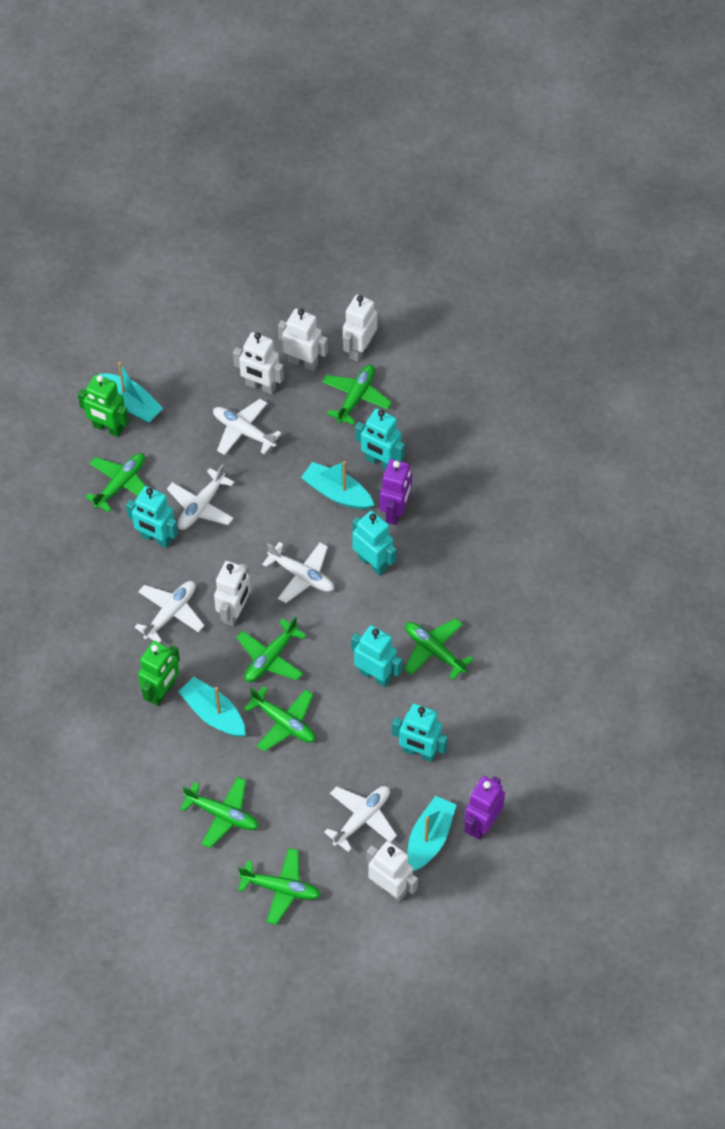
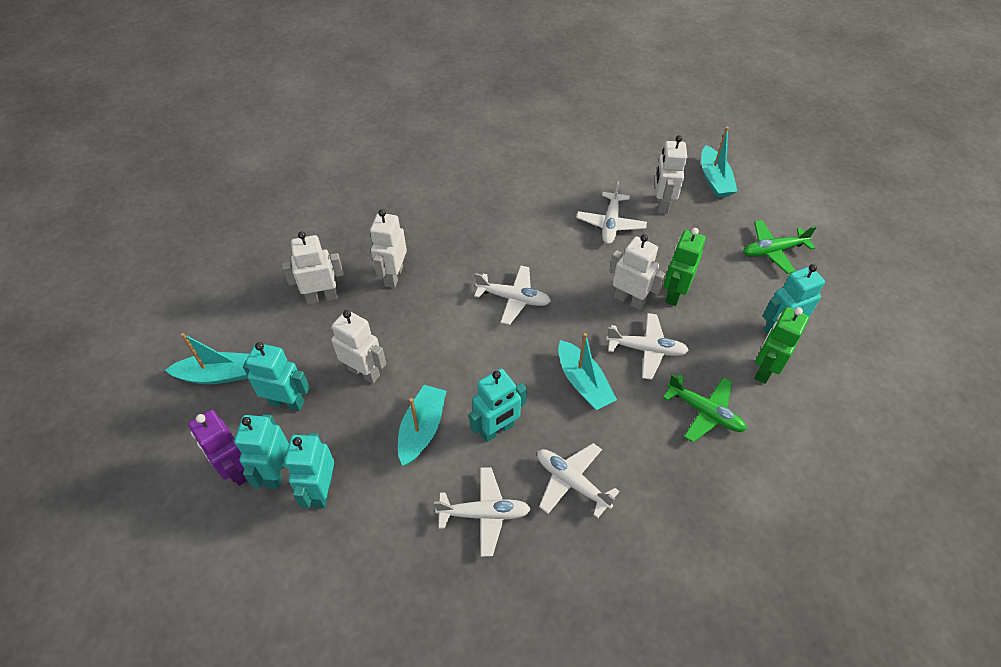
green plane: 7 -> 2
purple robot: 2 -> 1

